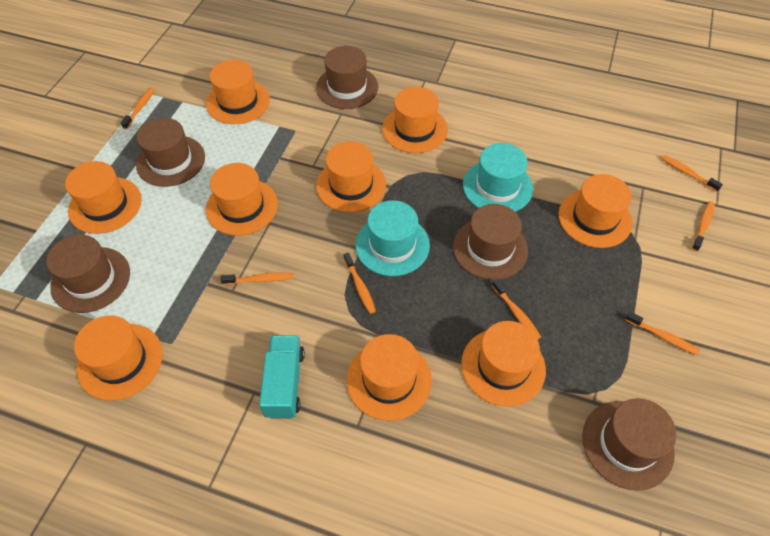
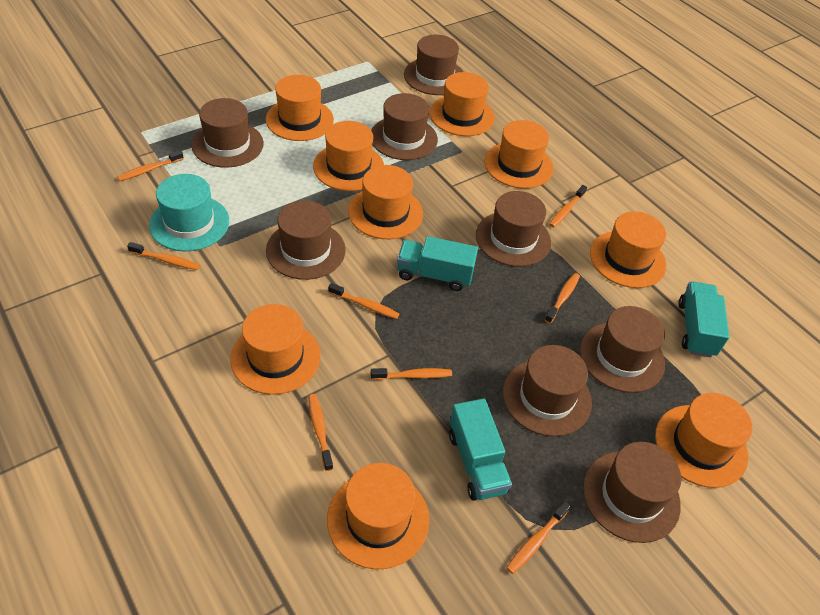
brown hat: 5 -> 8
orange toothbrush: 7 -> 8
turquoise hat: 2 -> 1
turquoise truck: 1 -> 3

